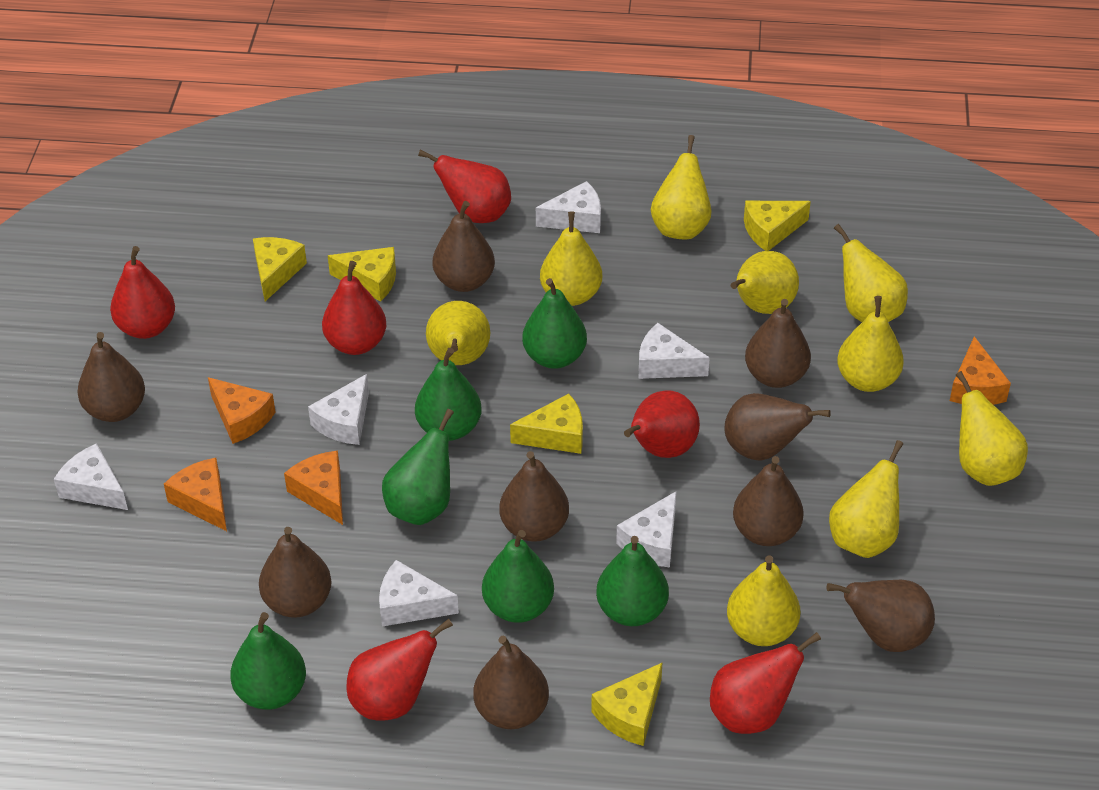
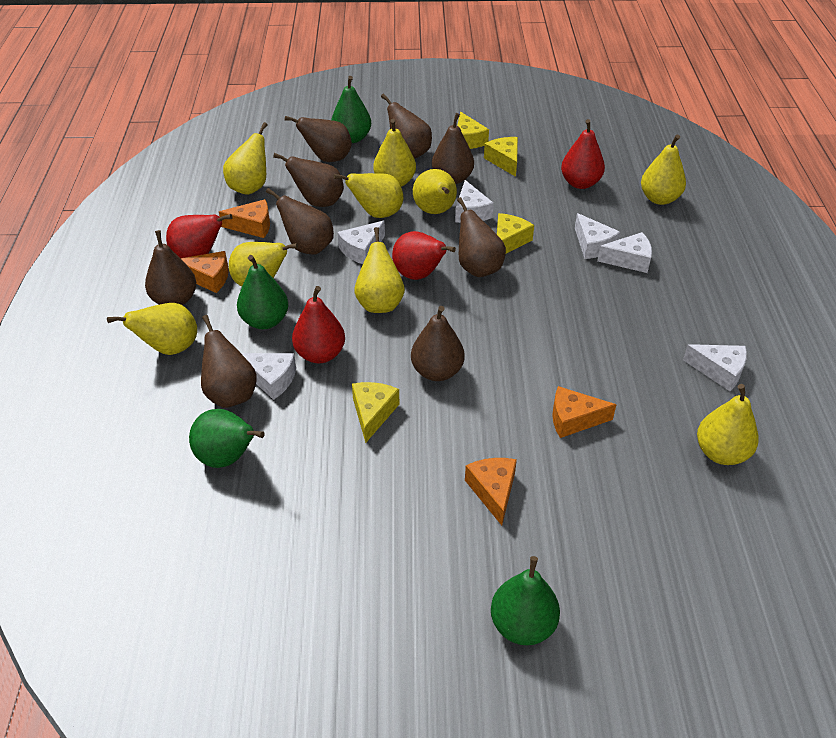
green pear: 6 -> 4
red pear: 6 -> 4
yellow cheese: 5 -> 4

